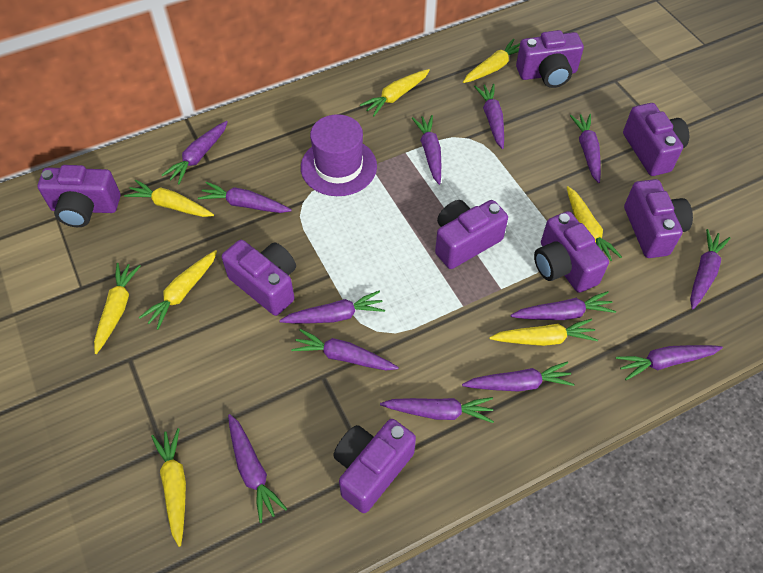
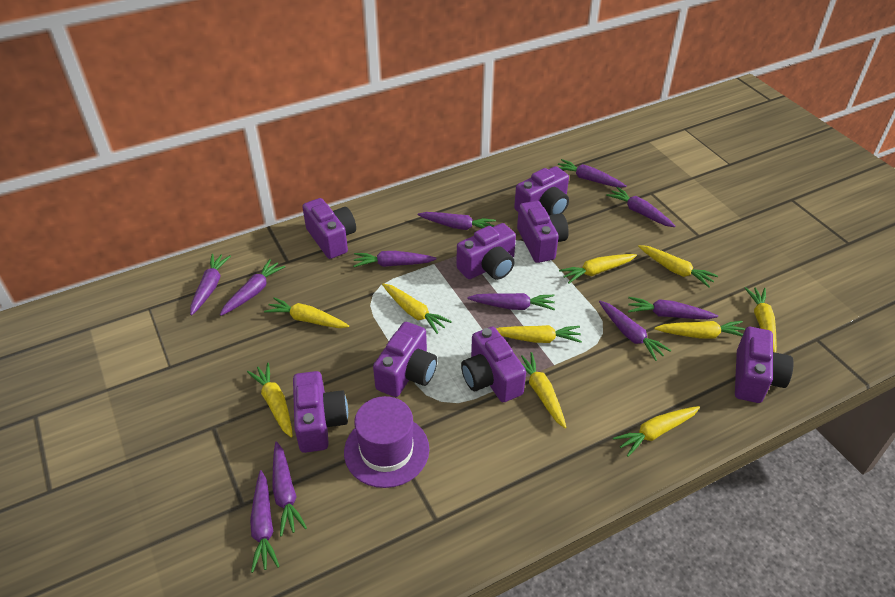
purple carrot: 13 -> 11
yellow carrot: 8 -> 10

